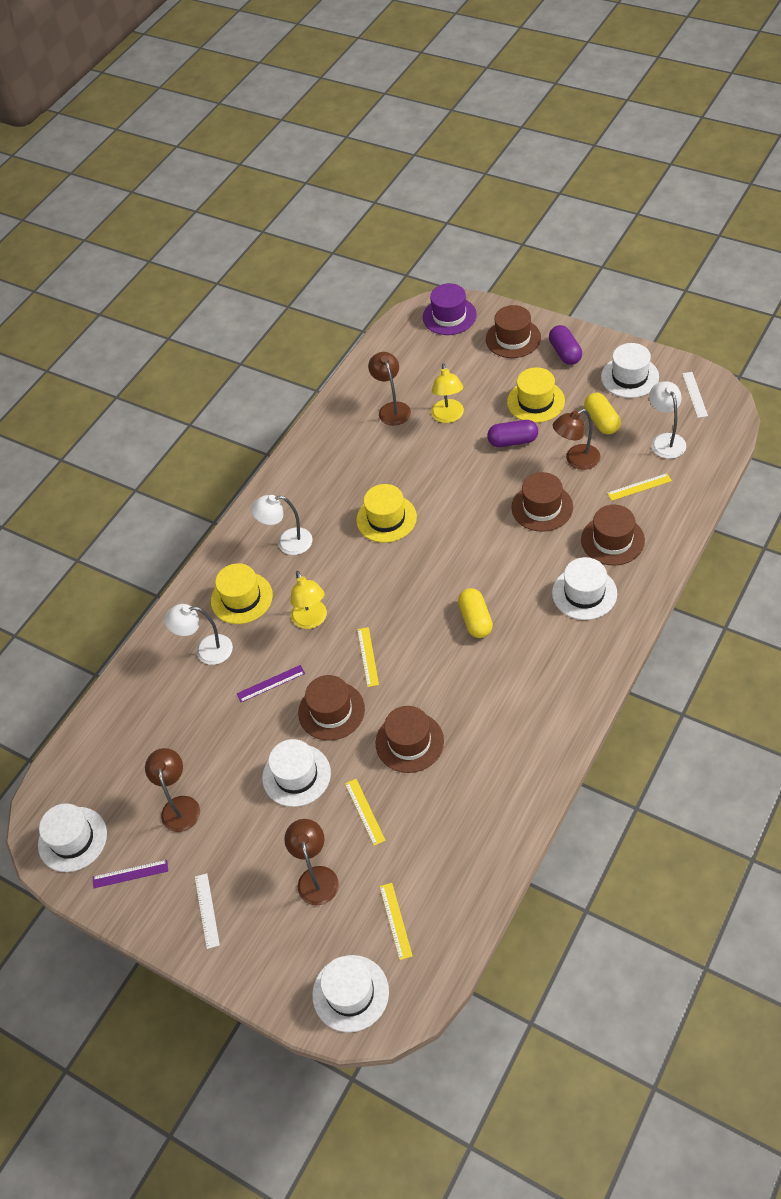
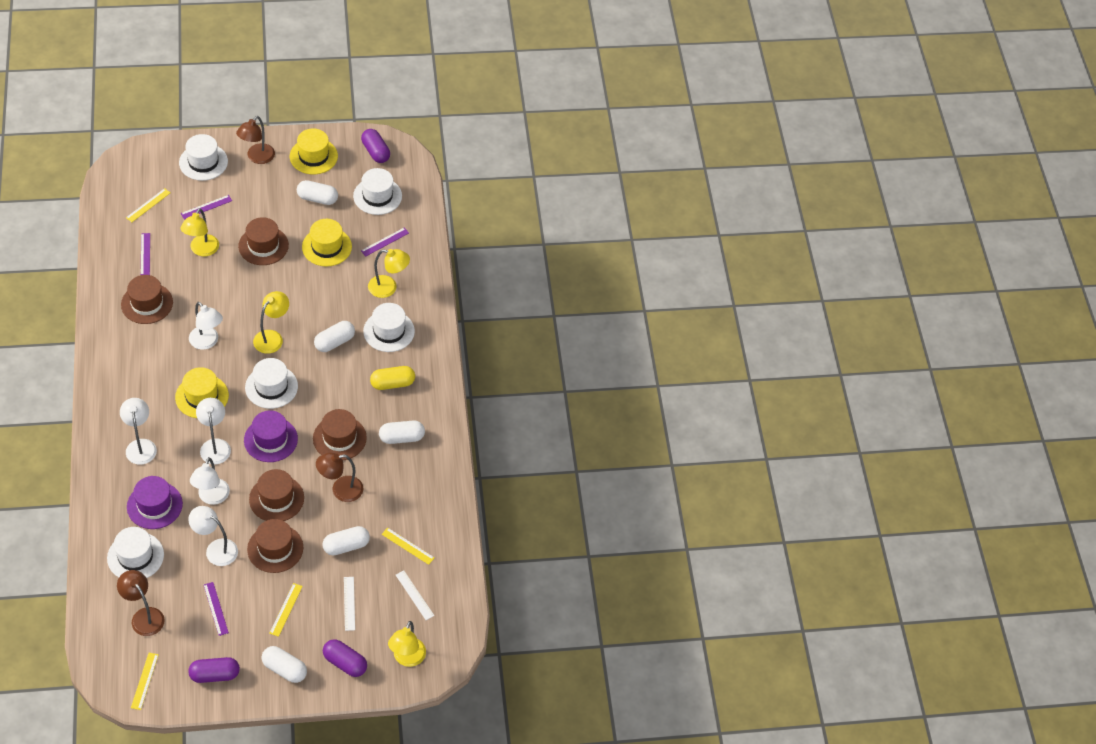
brown lamp: 4 -> 3
purple capsule: 2 -> 3
purple hat: 1 -> 2
purple ruler: 2 -> 4
white capsule: 0 -> 5
white lamp: 3 -> 5
yellow capsule: 2 -> 1
yellow lamp: 2 -> 4

